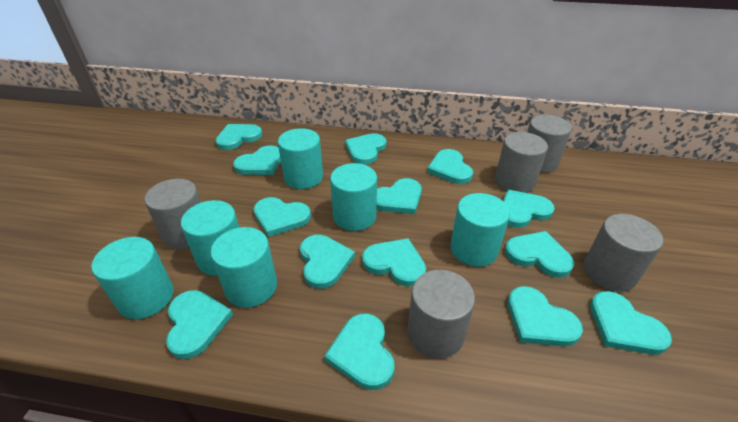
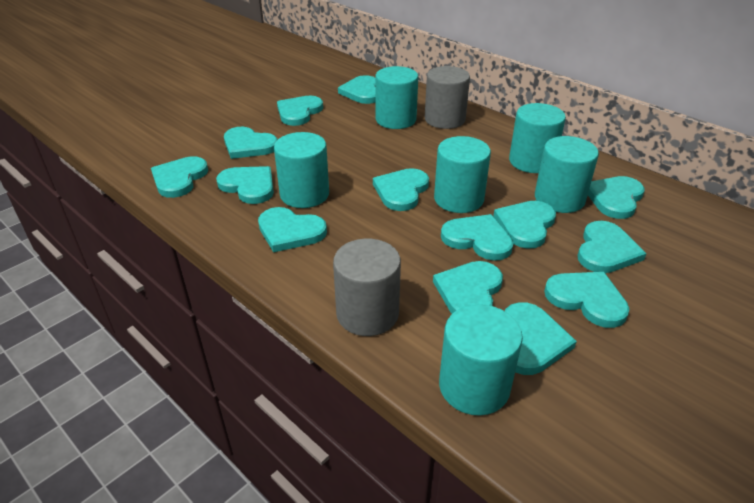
grey cylinder: 5 -> 2

